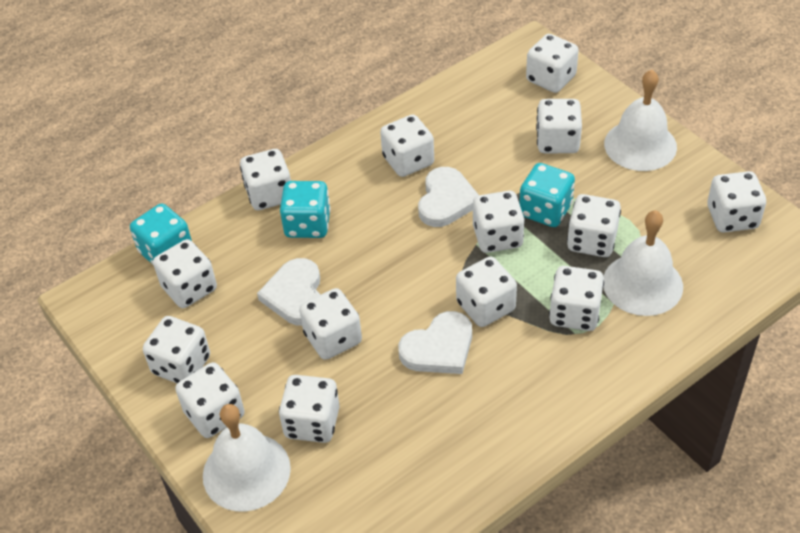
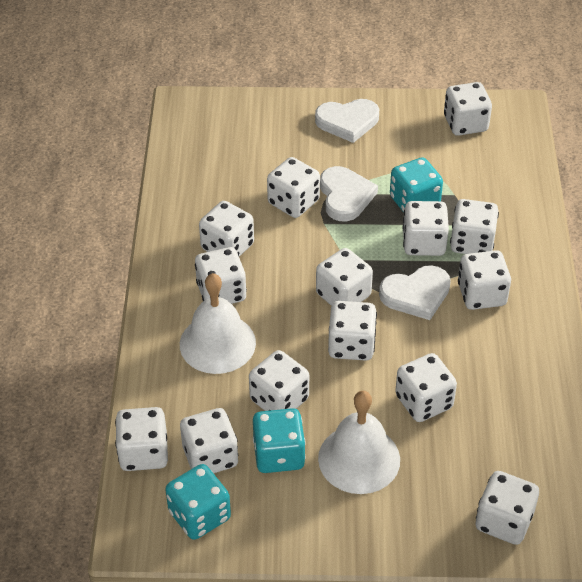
white bell: 3 -> 2

